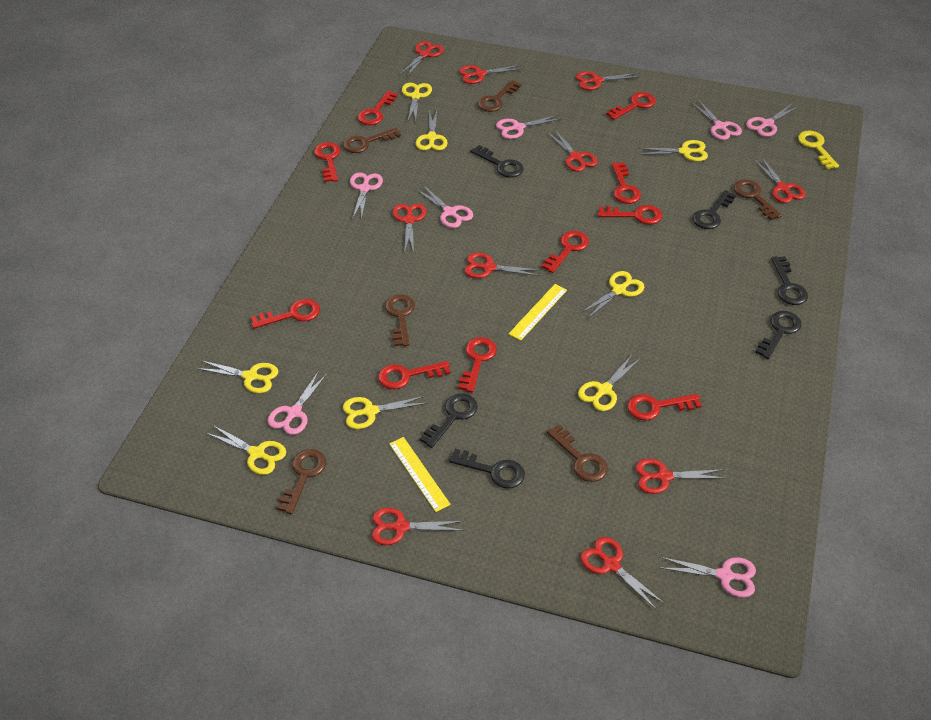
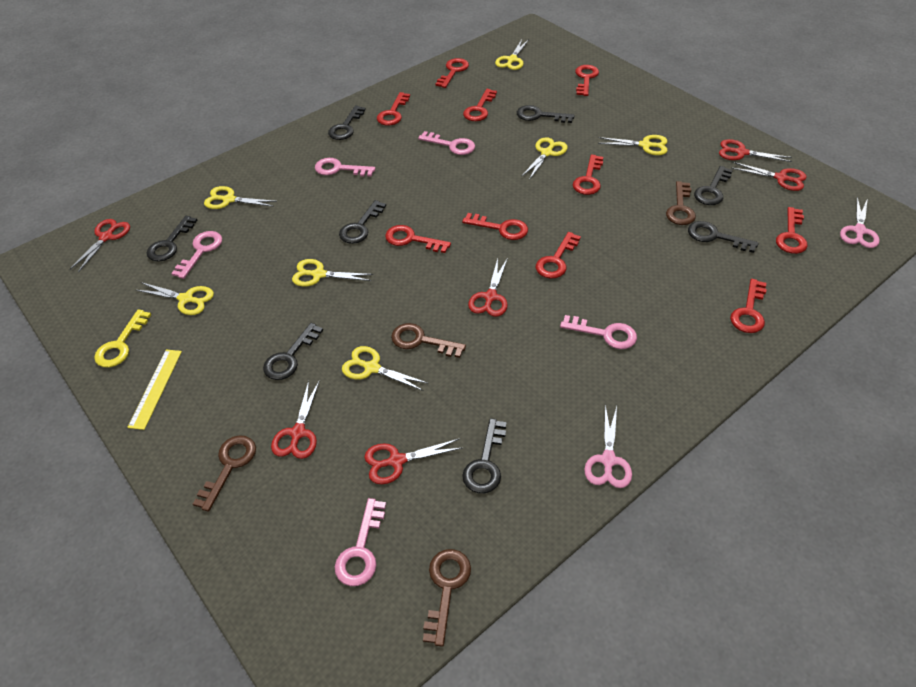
black key: 6 -> 8
brown key: 6 -> 4
pink key: 0 -> 5
pink scissors: 7 -> 2
red scissors: 10 -> 6
yellow ruler: 2 -> 1
yellow scissors: 8 -> 7

